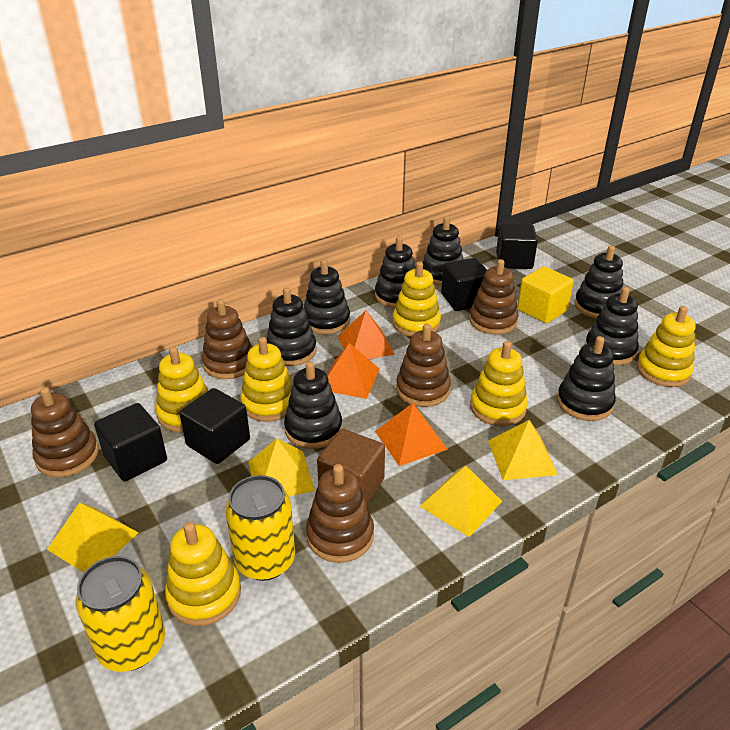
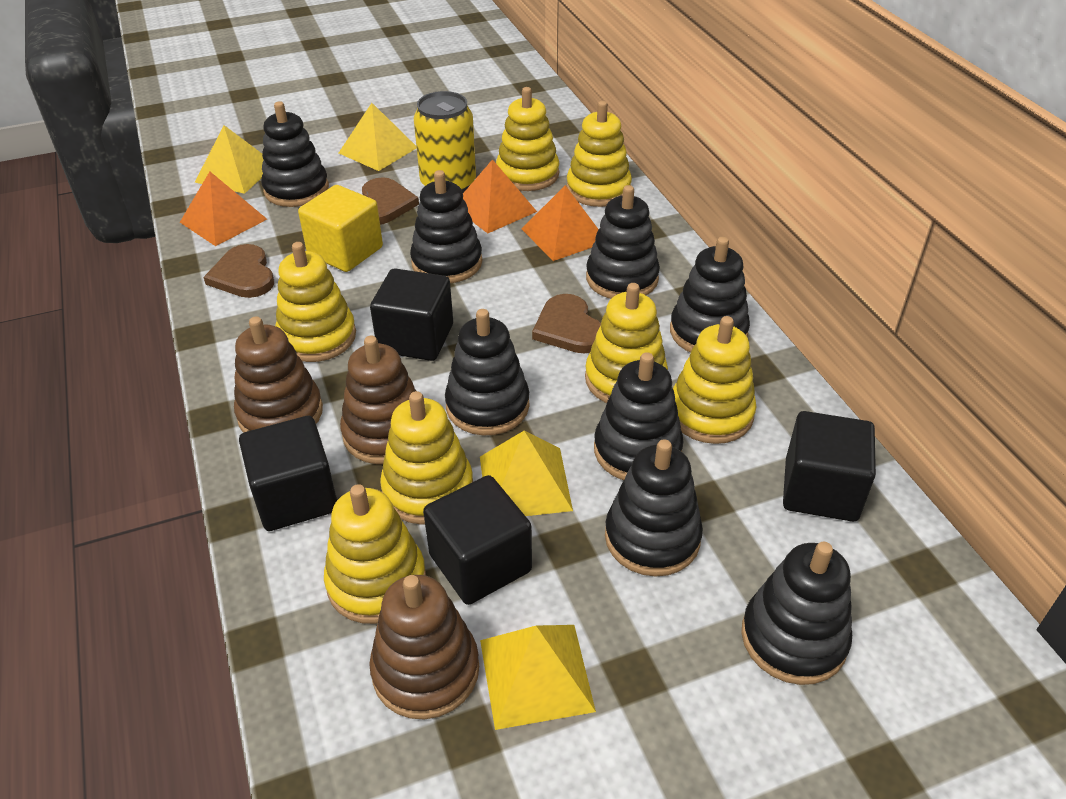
brown cube: 1 -> 0
brown heart: 0 -> 3
brown stacking toy: 5 -> 3
yellow can: 2 -> 1
yellow stacking toy: 6 -> 7

